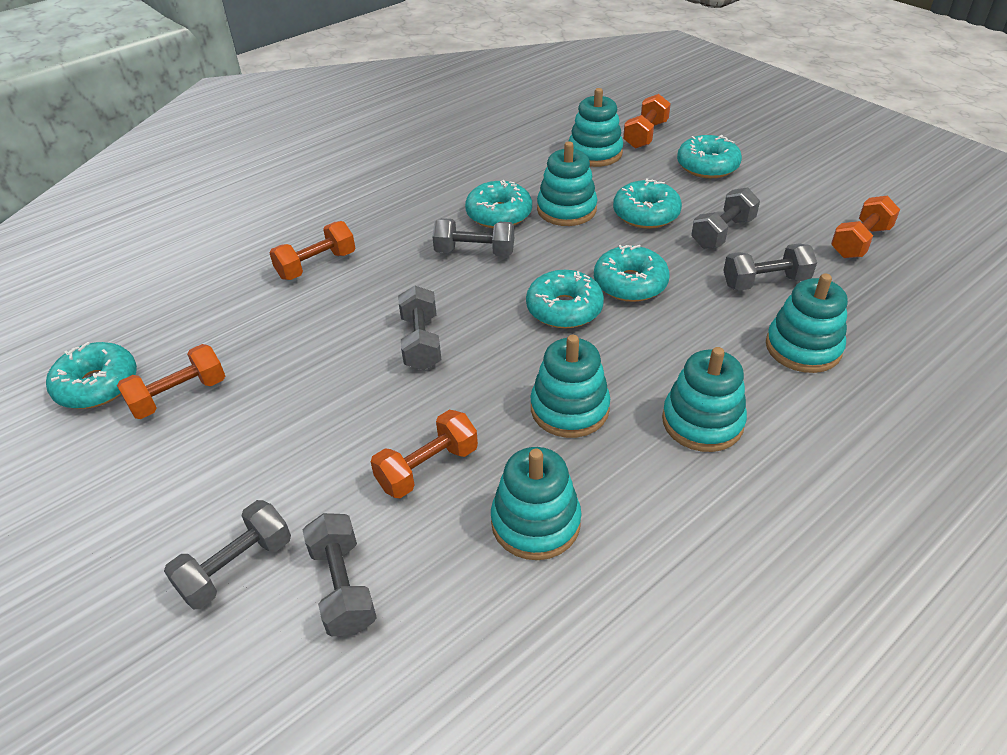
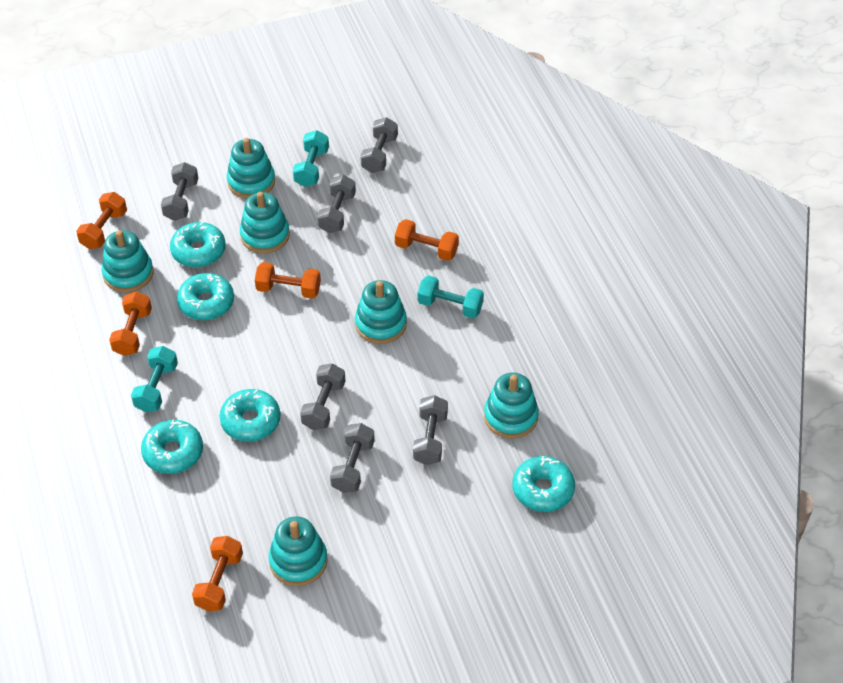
turquoise donut: 6 -> 5
turquoise dumbbell: 0 -> 3

